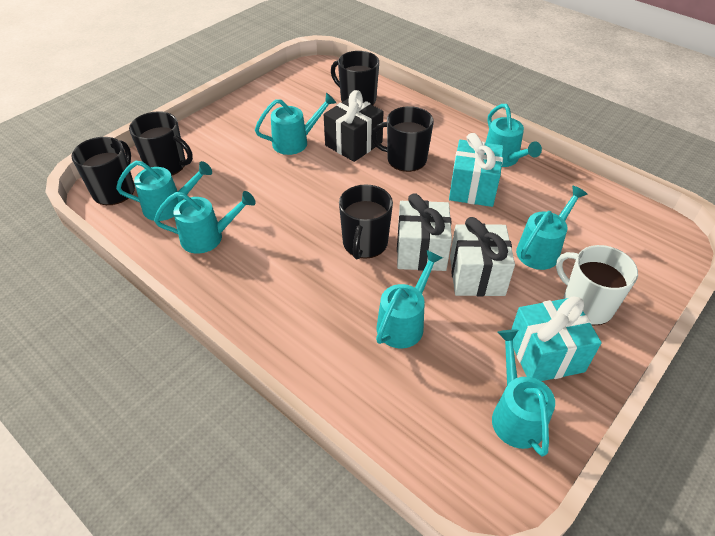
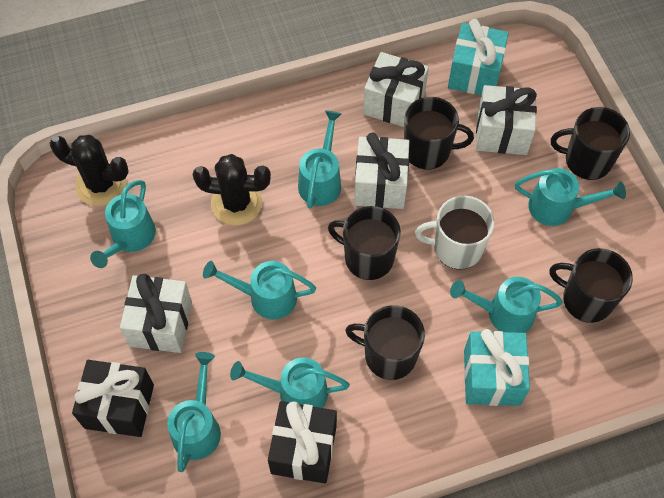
black cactus: 0 -> 2
black gift: 1 -> 2
white gift: 2 -> 4

